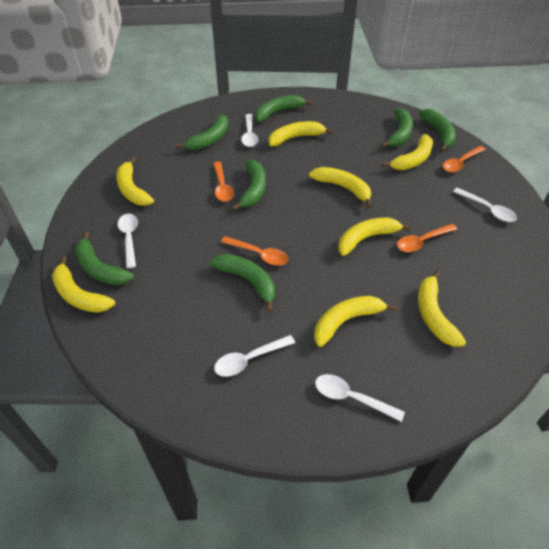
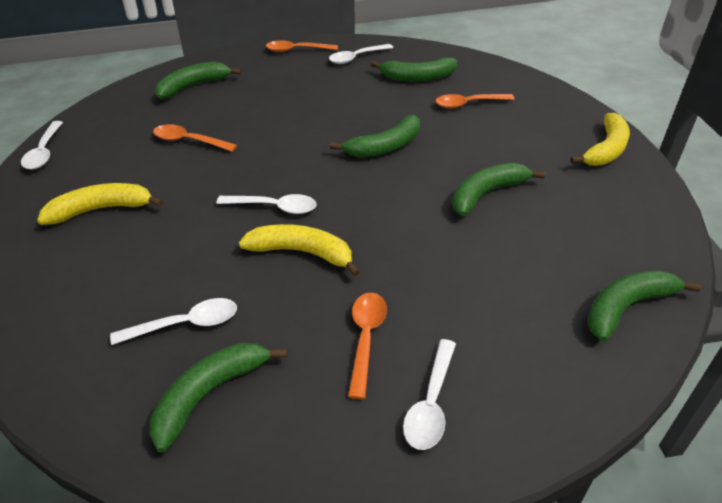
green banana: 7 -> 6
yellow banana: 8 -> 3

